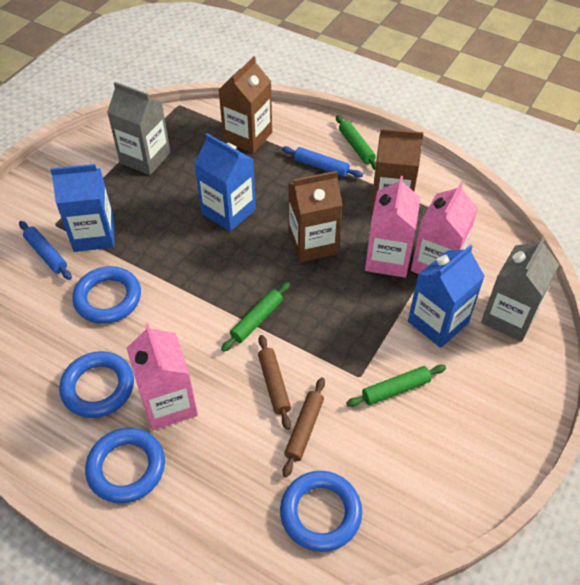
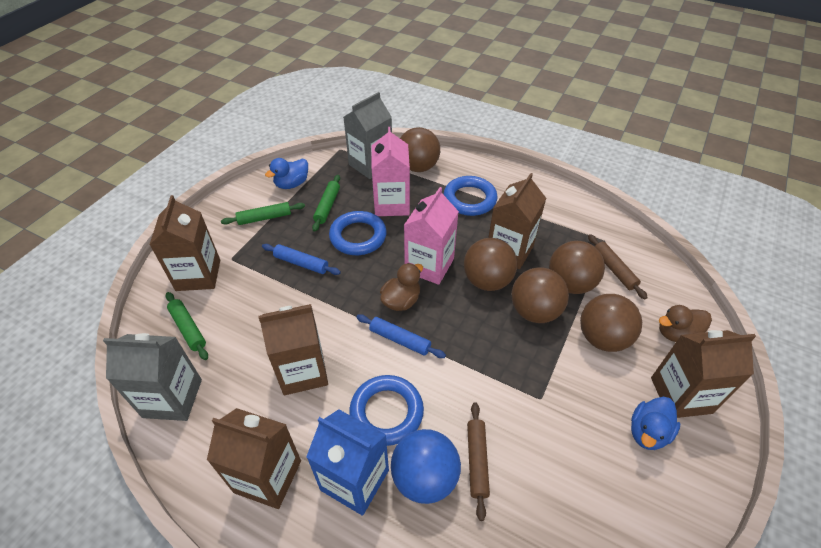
blue ball: 0 -> 1
blue carton: 3 -> 1
blue duck: 0 -> 2
blue ring: 4 -> 3
brown ball: 0 -> 5
brown carton: 3 -> 5
brown duck: 0 -> 2
pink carton: 3 -> 2

